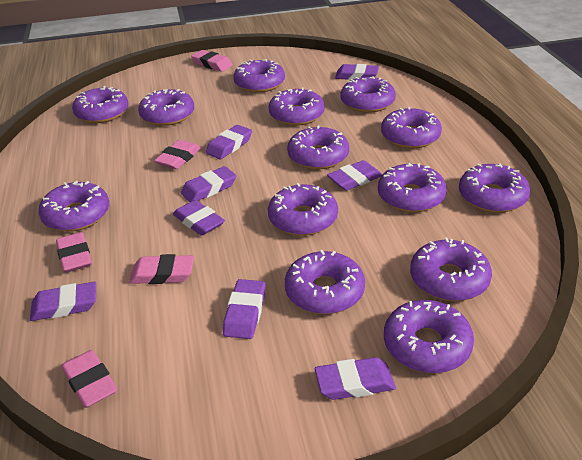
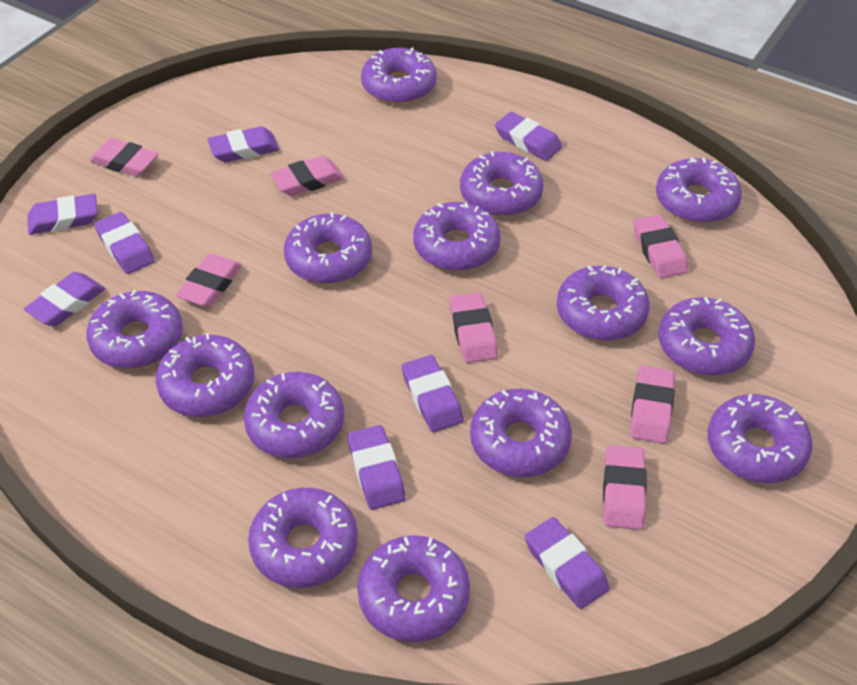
pink eraser: 5 -> 7

